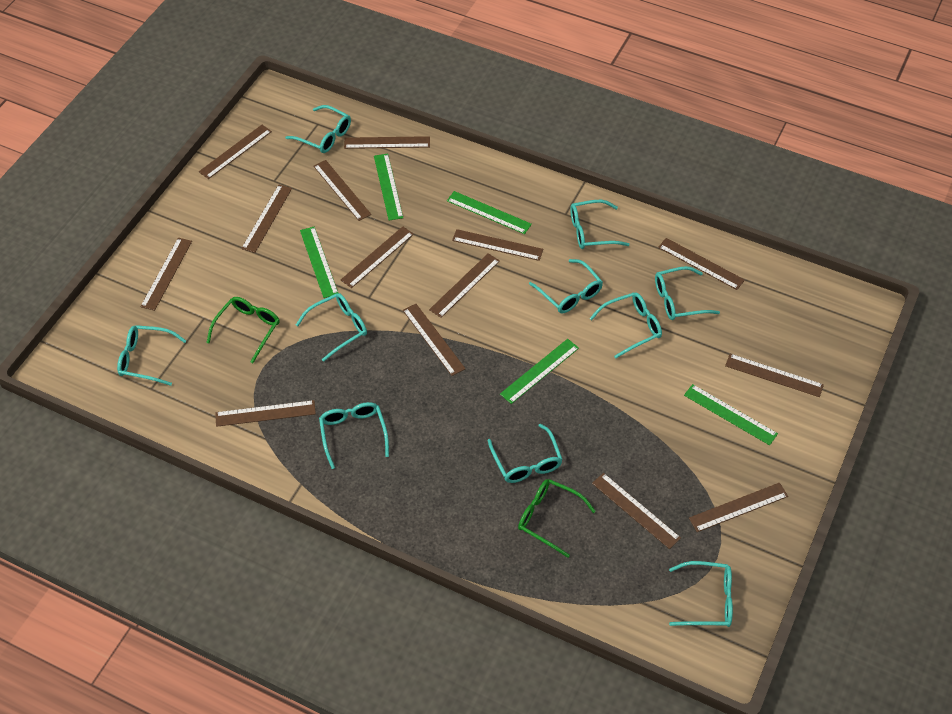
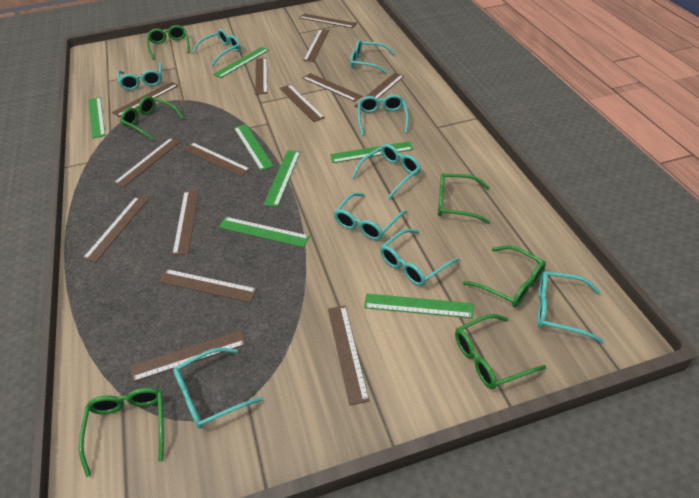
green glasses: 2 -> 6
green ruler: 5 -> 7
turquoise glasses: 10 -> 9

